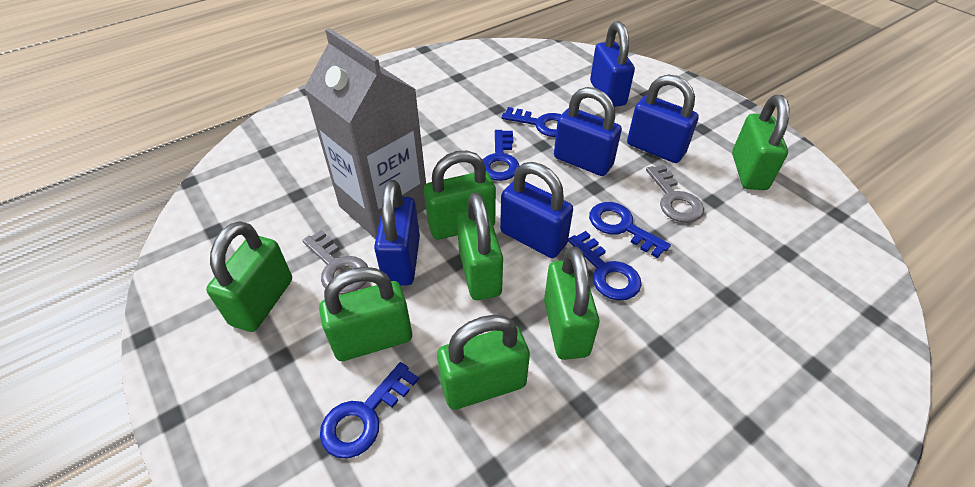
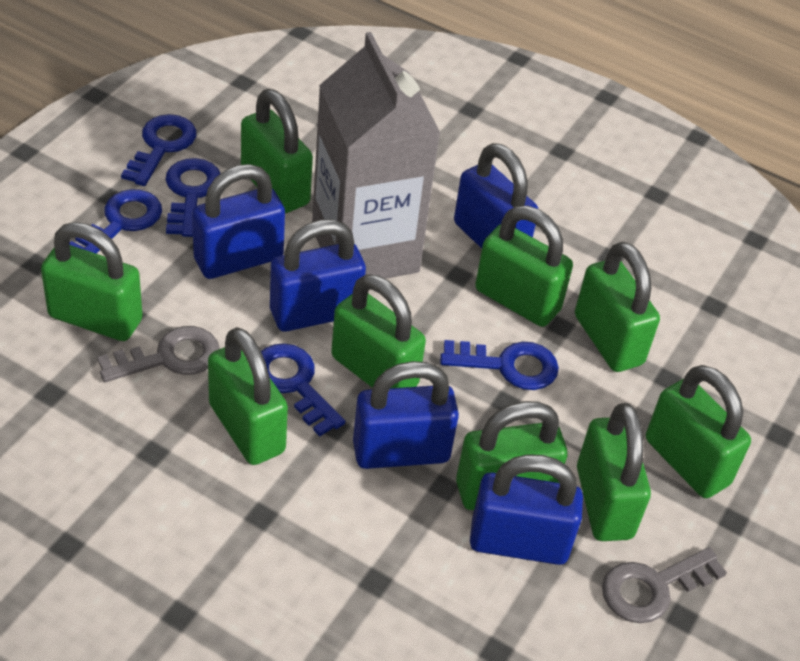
green padlock: 7 -> 9

